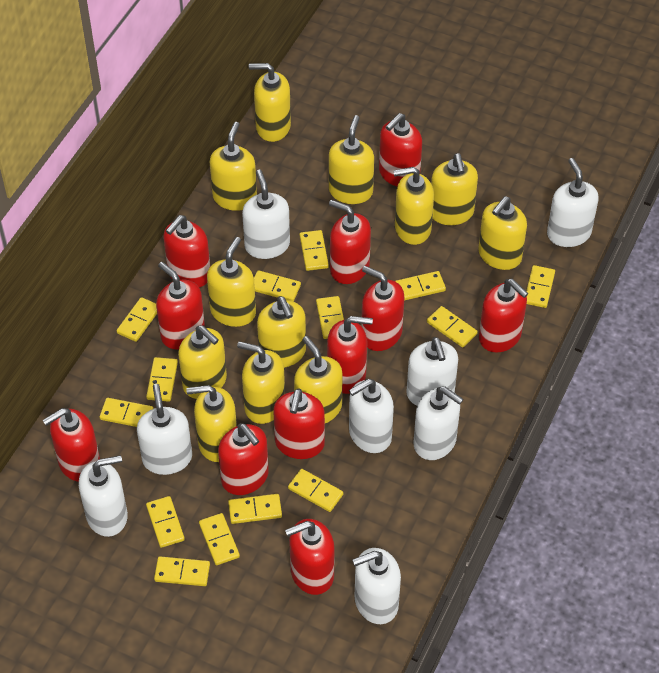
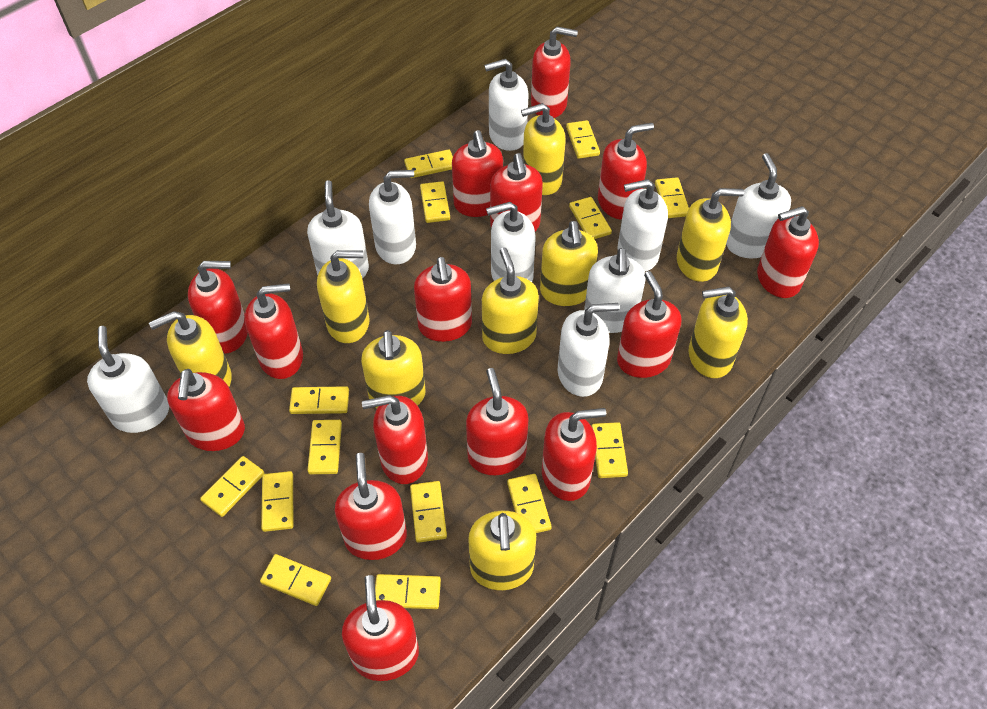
red soap dispenser: 11 -> 15
white soap dispenser: 8 -> 9
yellow soap dispenser: 12 -> 9

